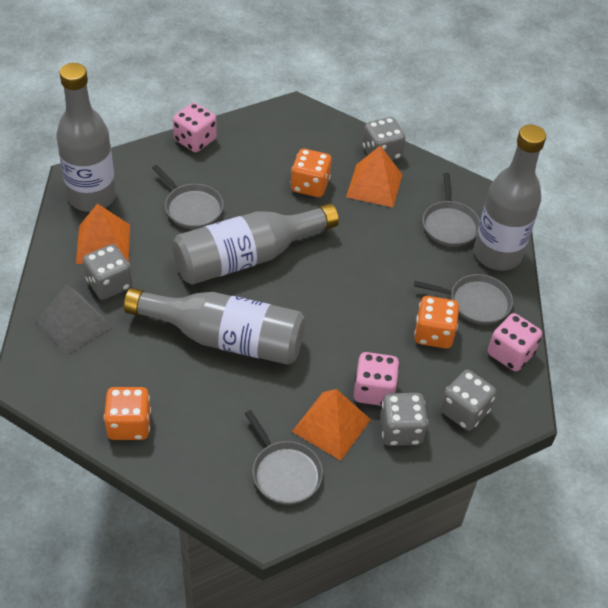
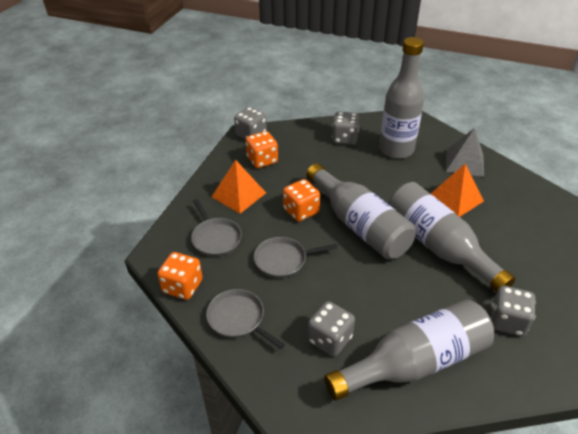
grey pan: 4 -> 3
orange pyramid: 3 -> 2
pink dice: 3 -> 0

